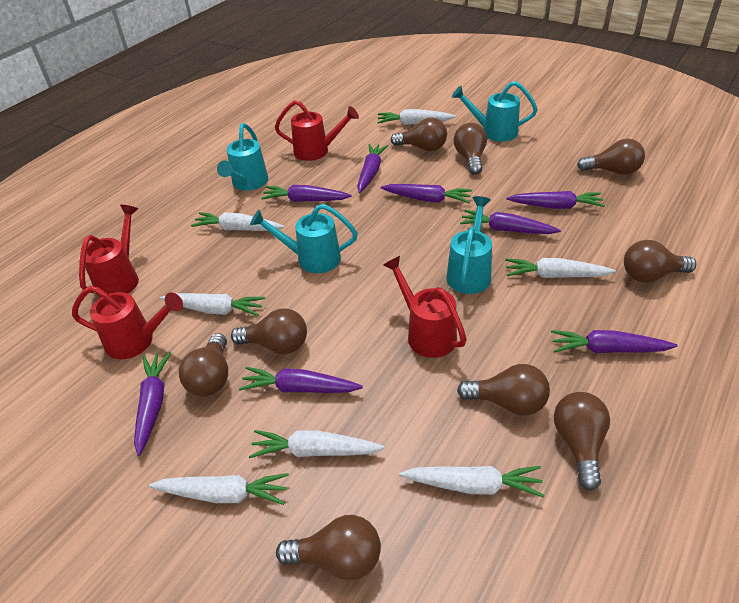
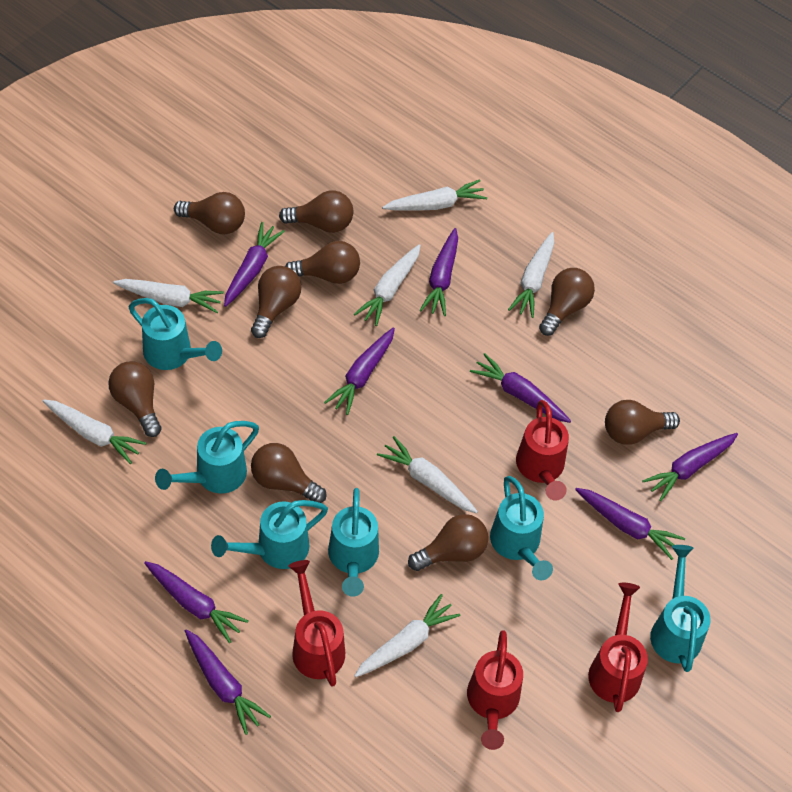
turquoise watering can: 4 -> 6

